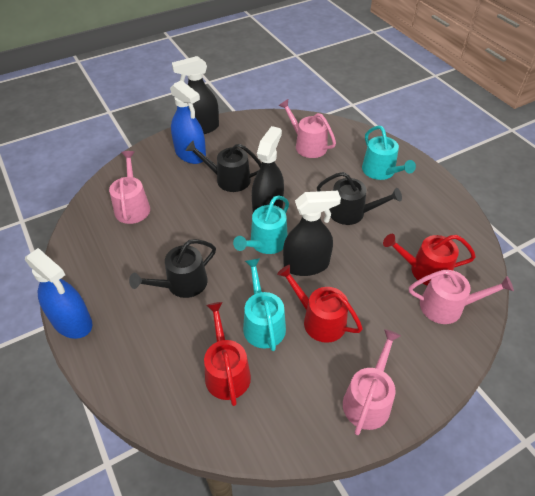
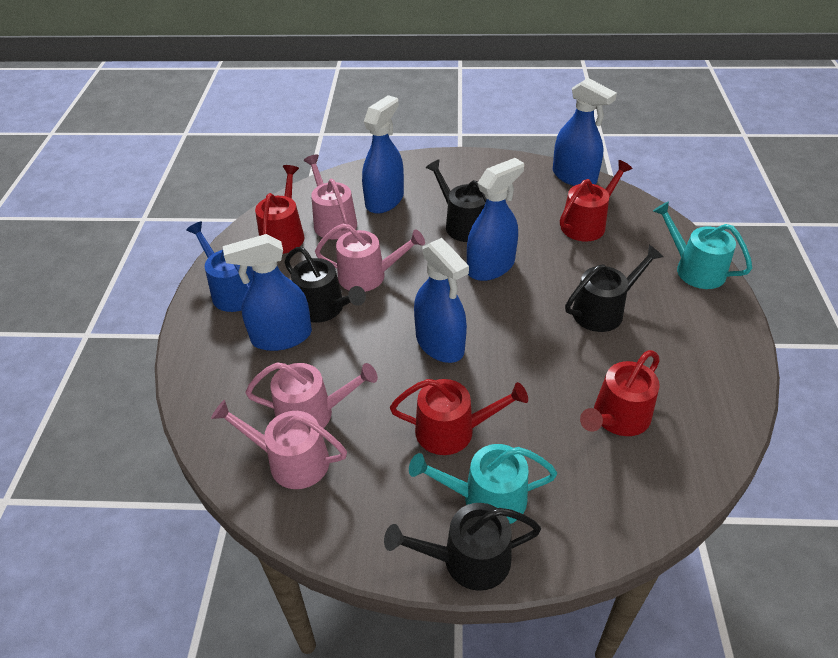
black spray bottle: 3 -> 0
black watering can: 3 -> 4
blue spray bottle: 2 -> 5
blue watering can: 0 -> 1
red watering can: 3 -> 4
turquoise watering can: 3 -> 2

